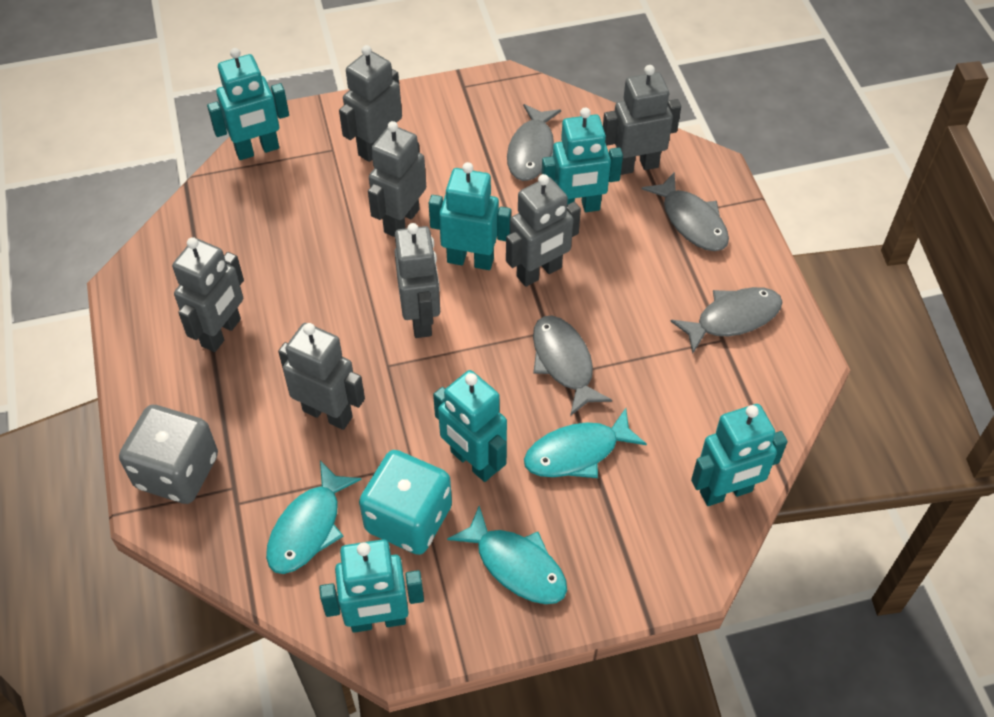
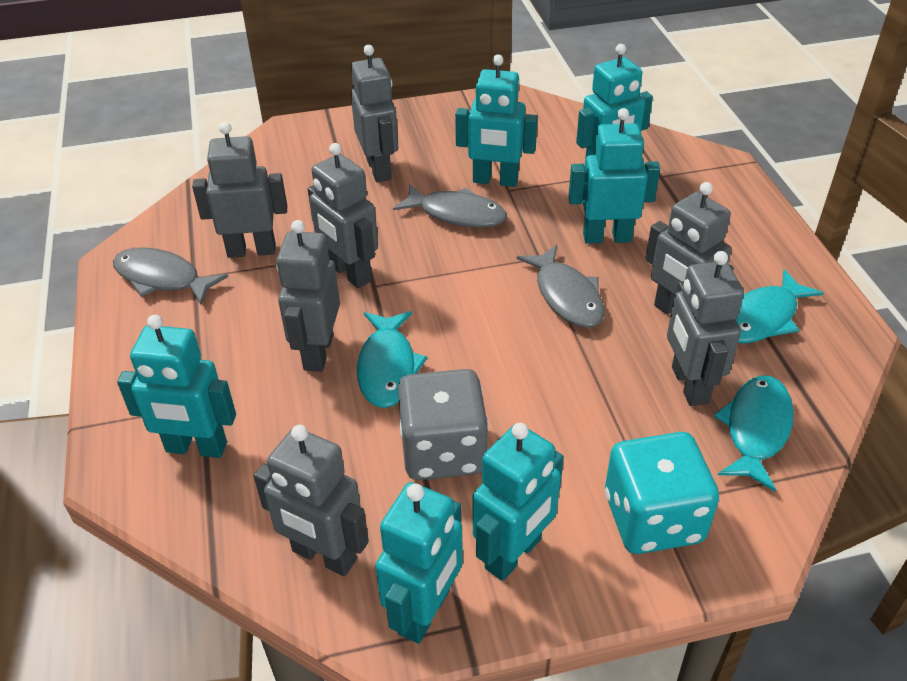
grey fish: 4 -> 3

